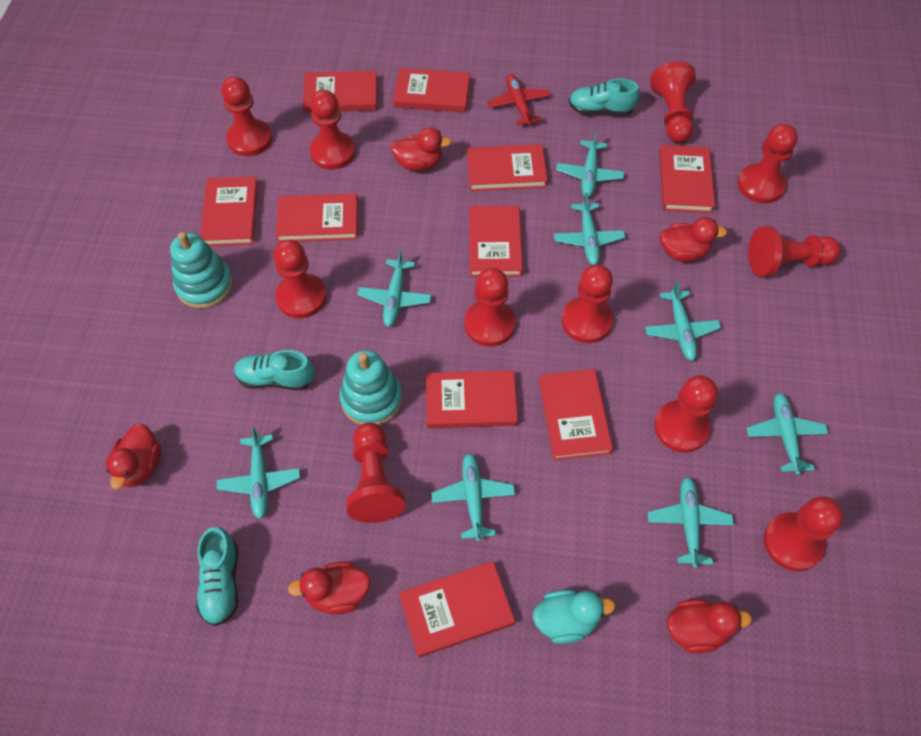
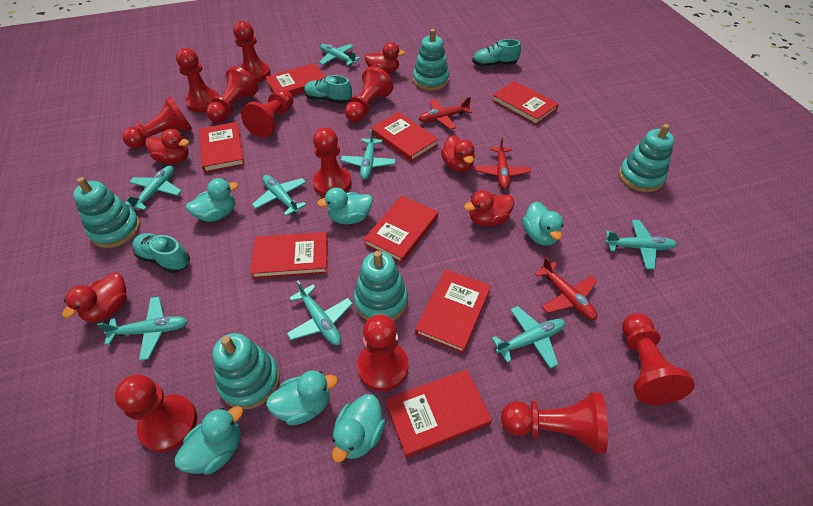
red book: 10 -> 8
red plane: 1 -> 3
turquoise duck: 1 -> 6
turquoise stacking toy: 2 -> 5

